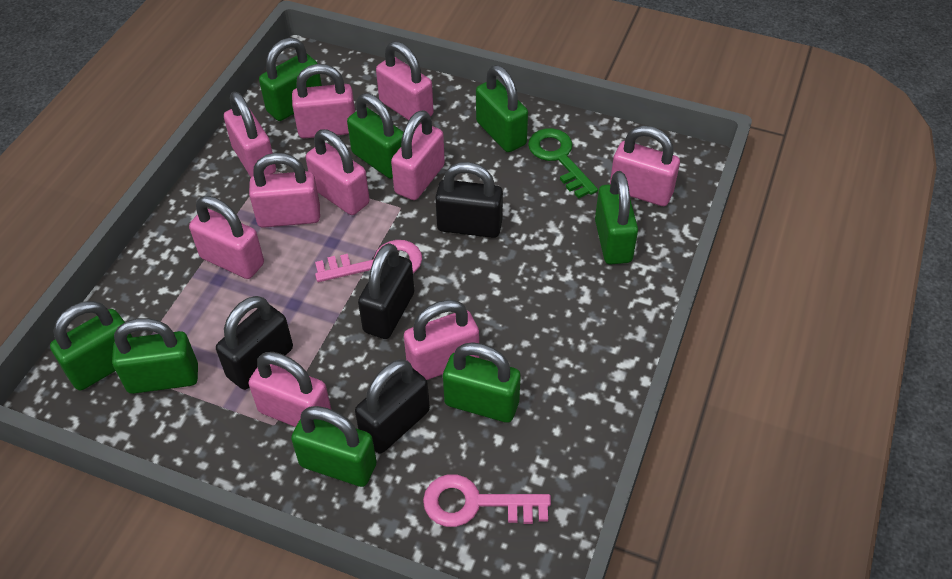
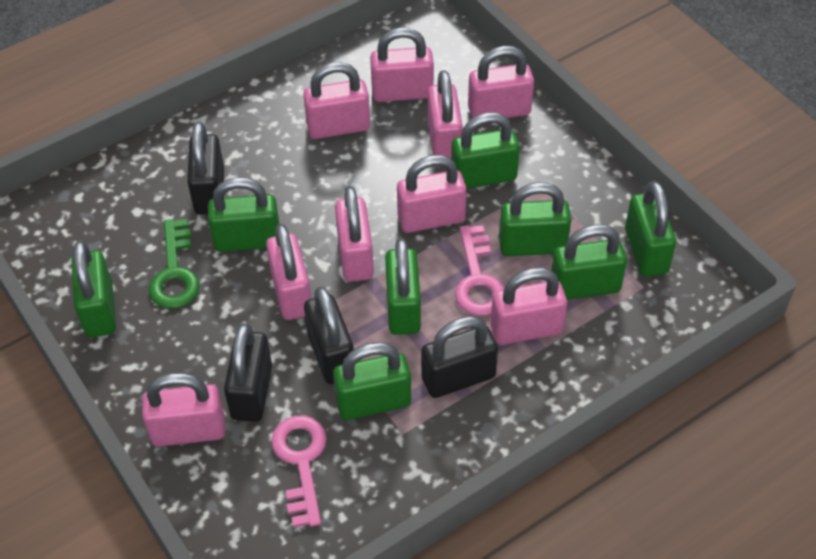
pink padlock: 10 -> 9

